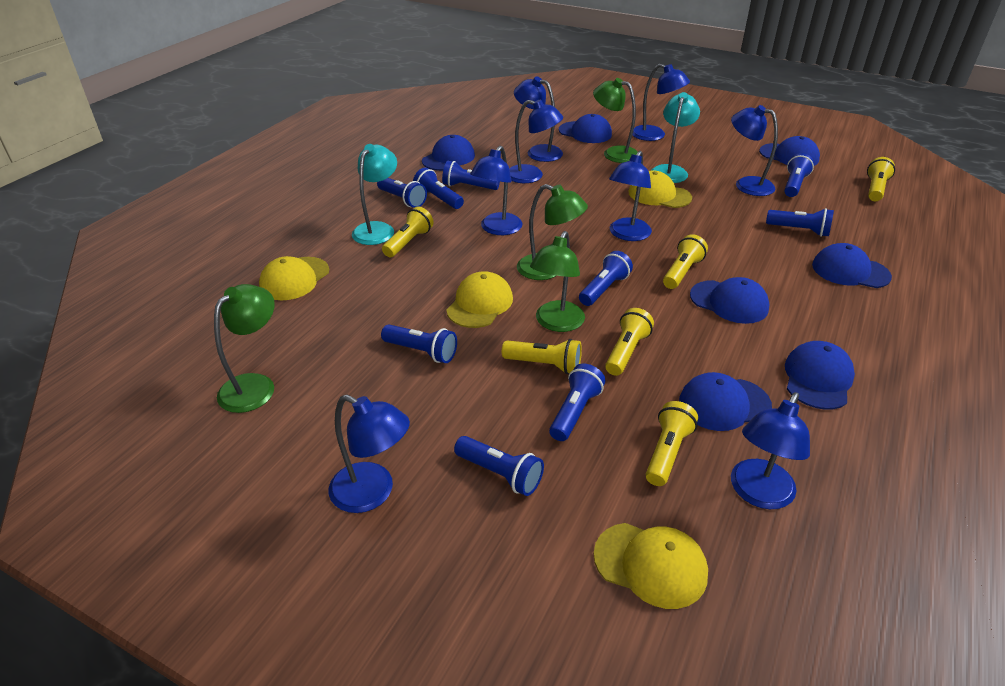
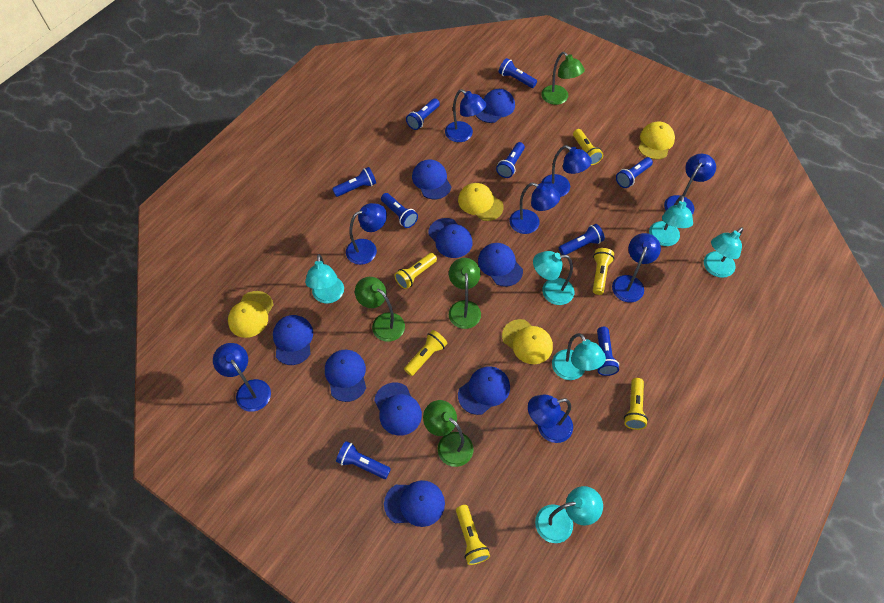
blue cap: 7 -> 9
turquoise lamp: 2 -> 6

